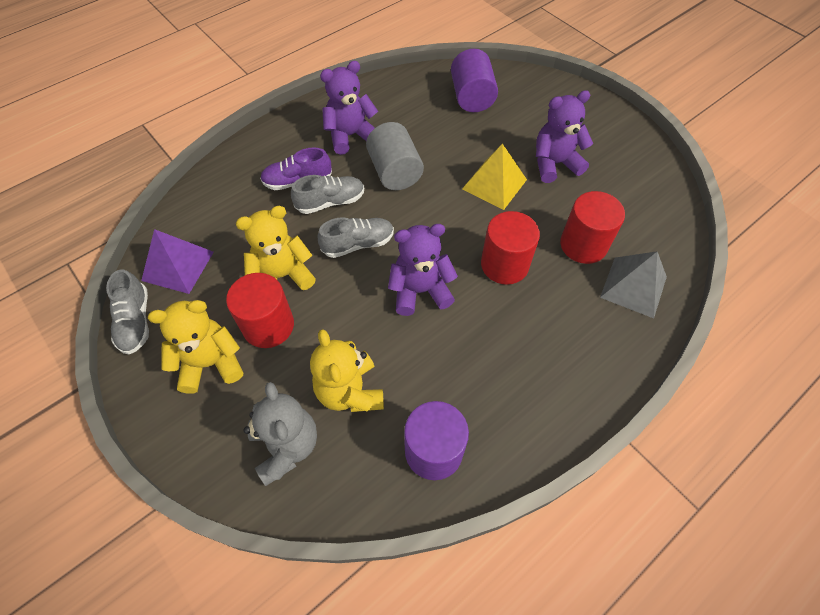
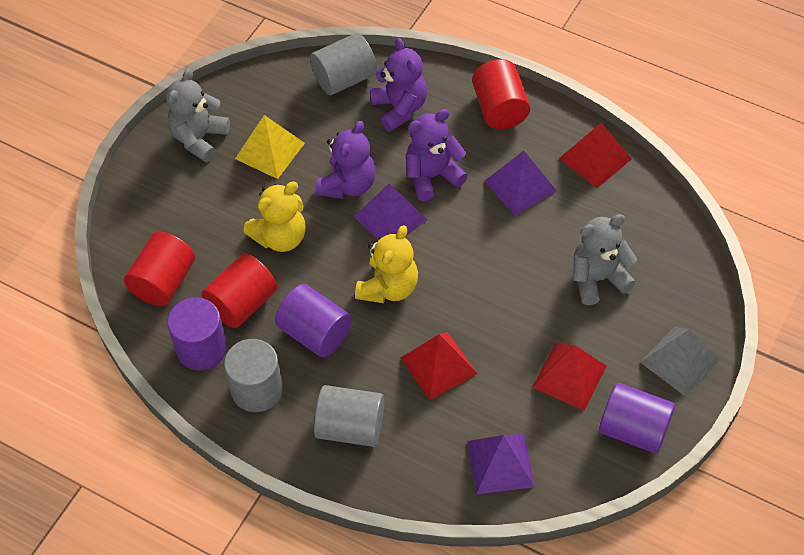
grey cylinder: 1 -> 3
grey shoe: 3 -> 0
grey teddy bear: 1 -> 2
purple cylinder: 2 -> 3
purple pyramid: 1 -> 3
purple shoe: 1 -> 0
red pyramid: 0 -> 3
yellow teddy bear: 3 -> 2

